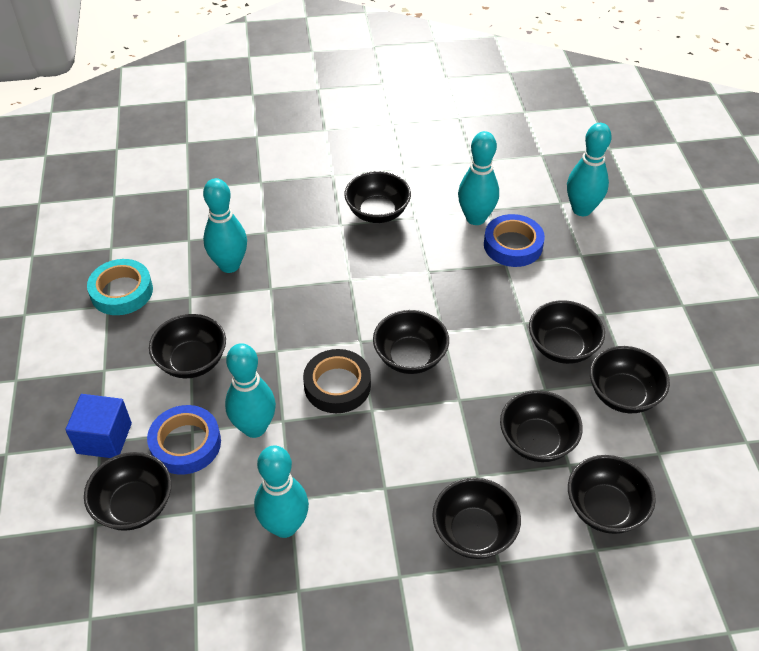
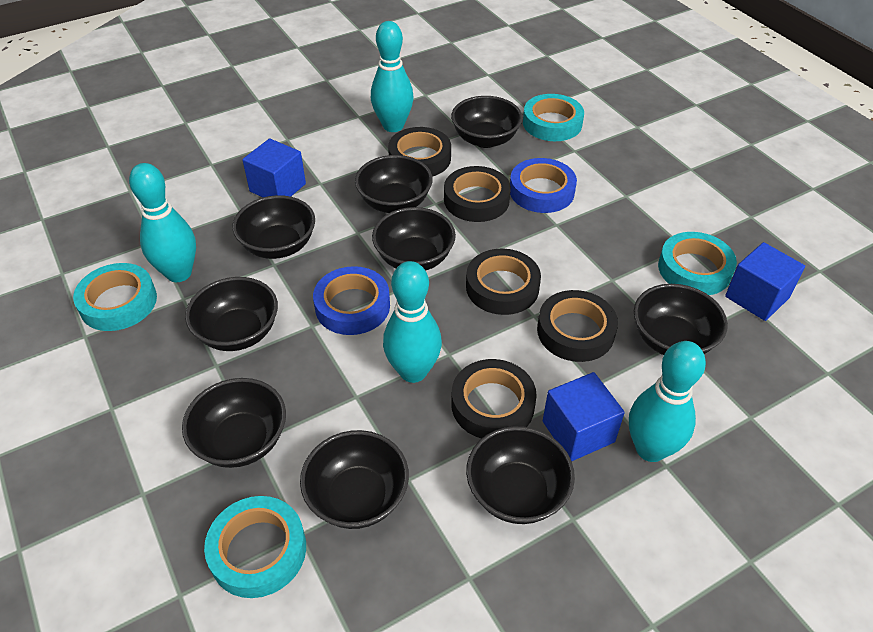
black tape: 1 -> 5
blue cube: 1 -> 3
turquoise bowling pin: 5 -> 4
turquoise tape: 1 -> 4

